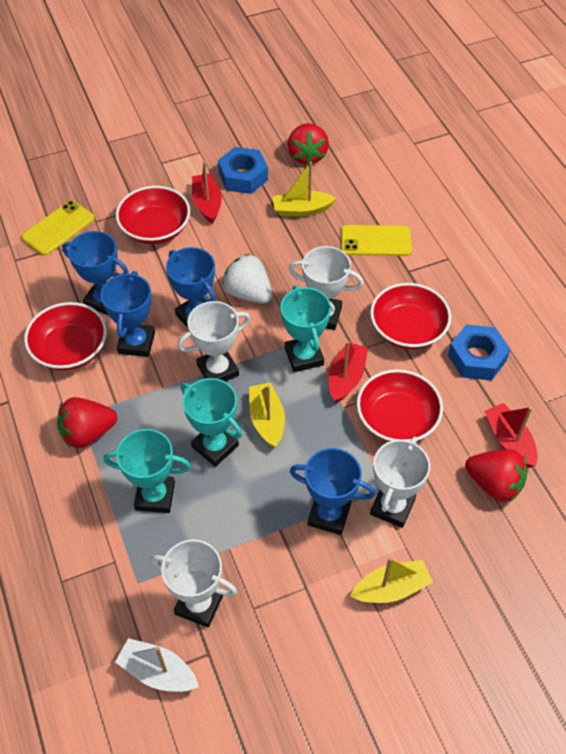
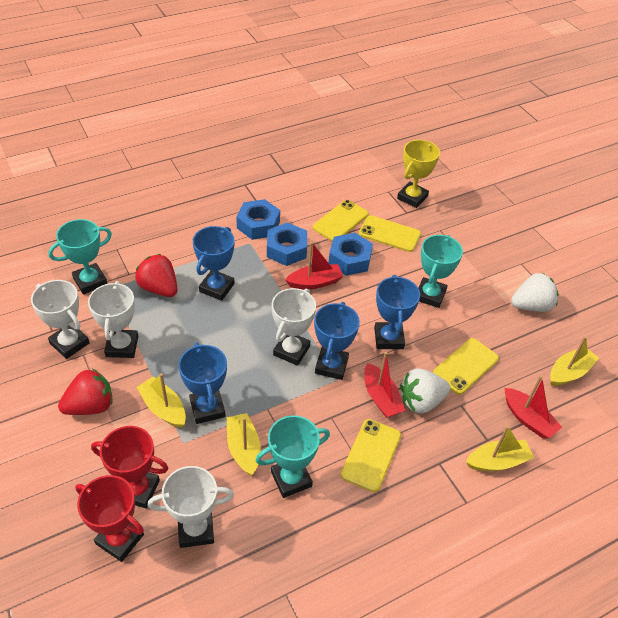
blue nut: 2 -> 3
red bowl: 4 -> 0
red strawberry: 3 -> 2
red trophy: 0 -> 2
white boat: 1 -> 0
white strawberry: 1 -> 2
yellow boat: 3 -> 4
yellow phone: 2 -> 4
yellow trophy: 0 -> 1

